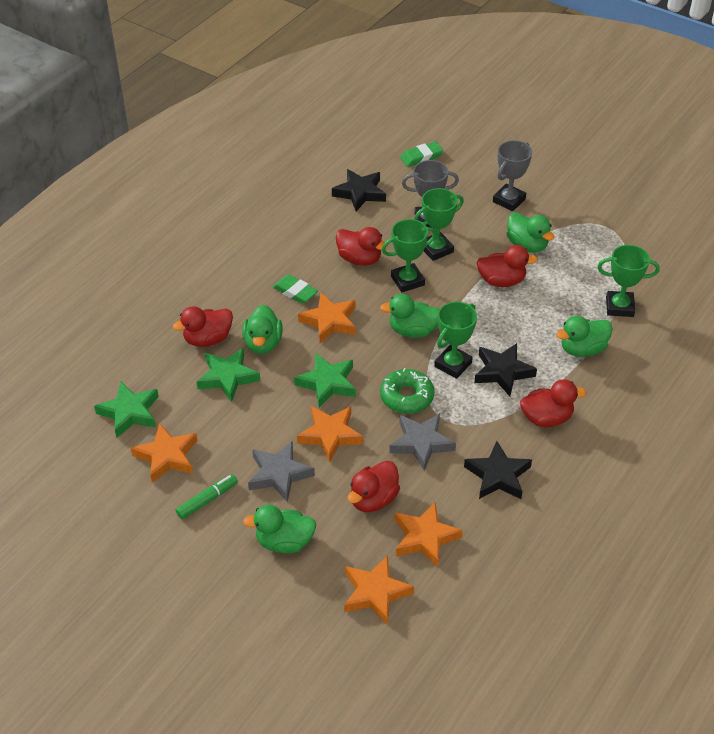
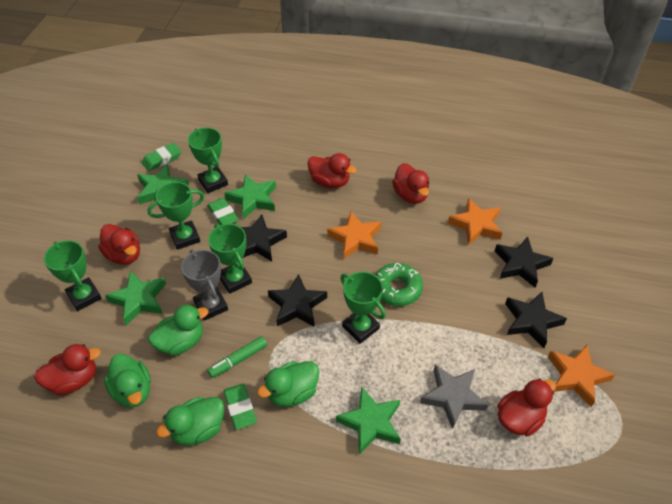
black star: 3 -> 4
green duck: 5 -> 4
green eraser: 2 -> 3
green star: 3 -> 4
green trophy: 4 -> 5
grey star: 2 -> 1
grey trophy: 2 -> 1
orange star: 5 -> 3

